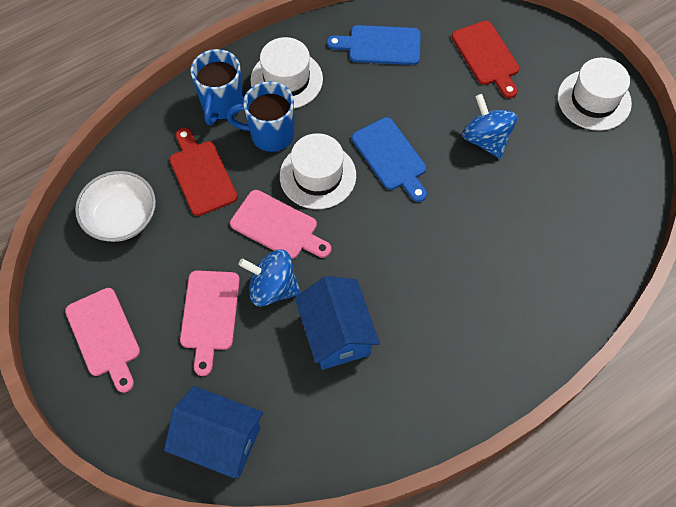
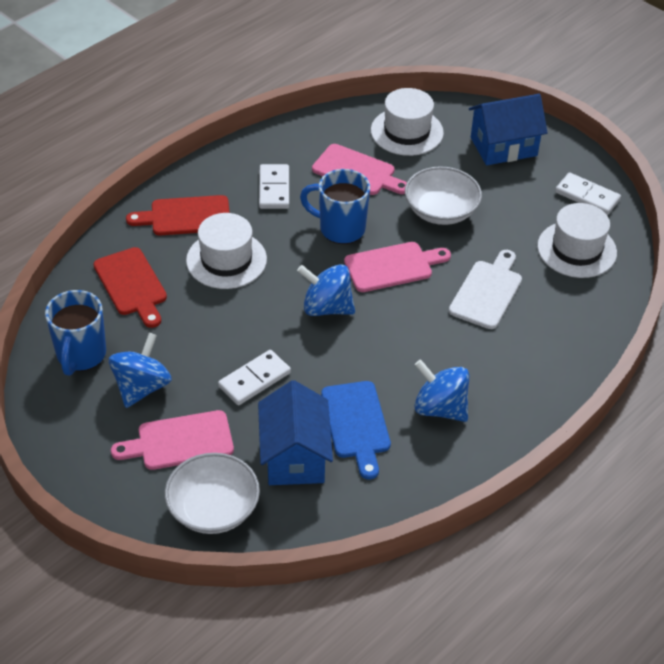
blue cutting board: 2 -> 1
blue spinning top: 2 -> 3
white bowl: 1 -> 2
white cutting board: 0 -> 1
white domino: 0 -> 3

